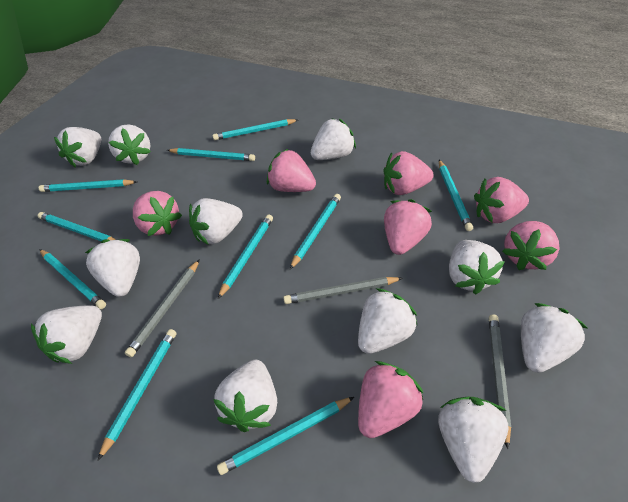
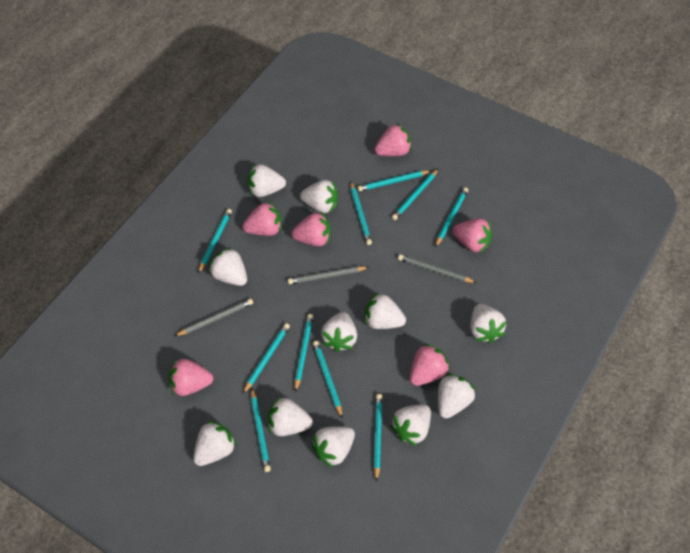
pink strawberry: 7 -> 6

